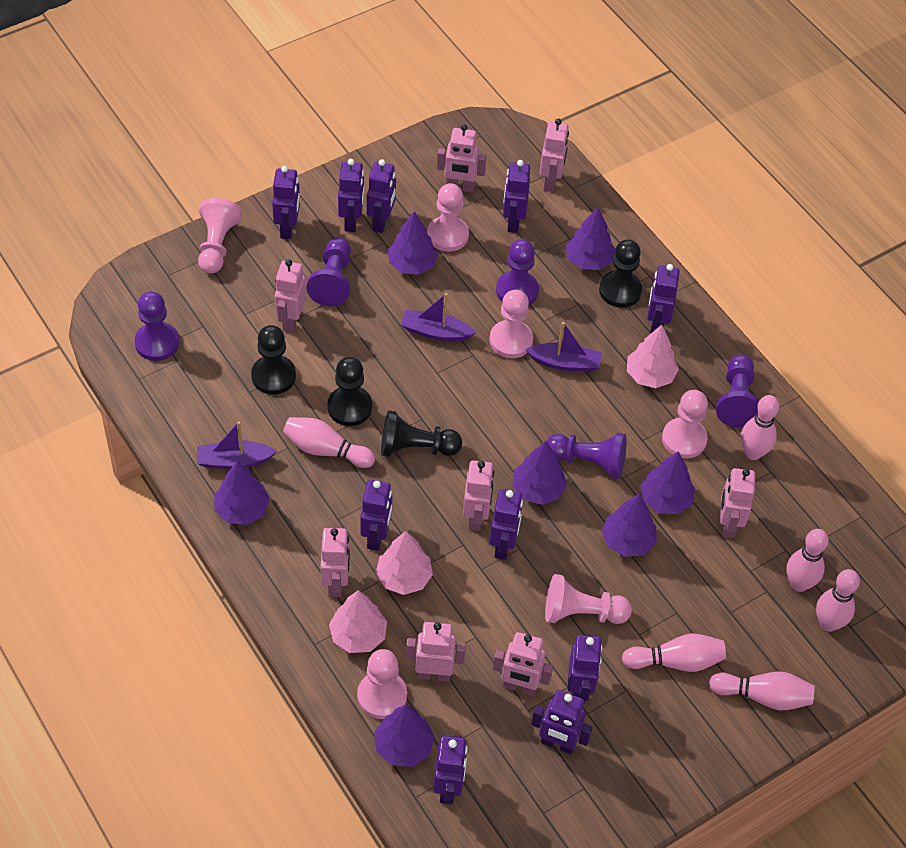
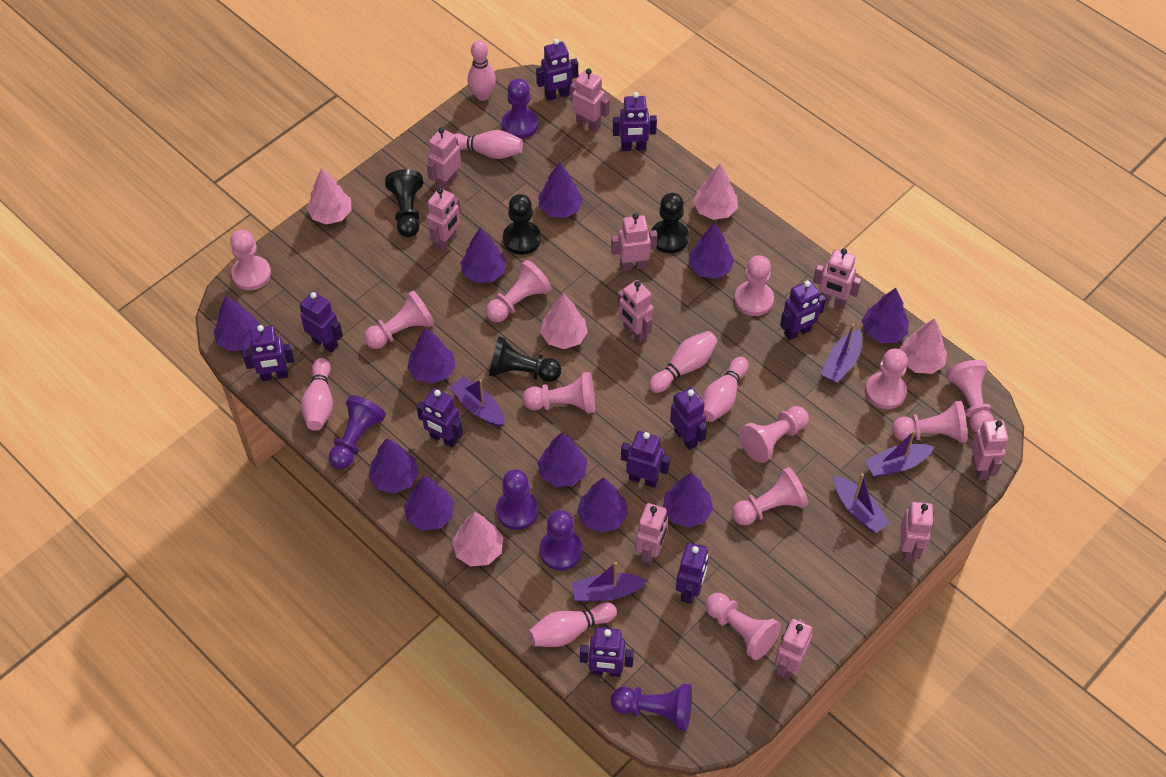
pink pawn: 6 -> 11
pink robot: 8 -> 10
pink tree: 3 -> 5
purple boat: 3 -> 5
purple tree: 7 -> 11

